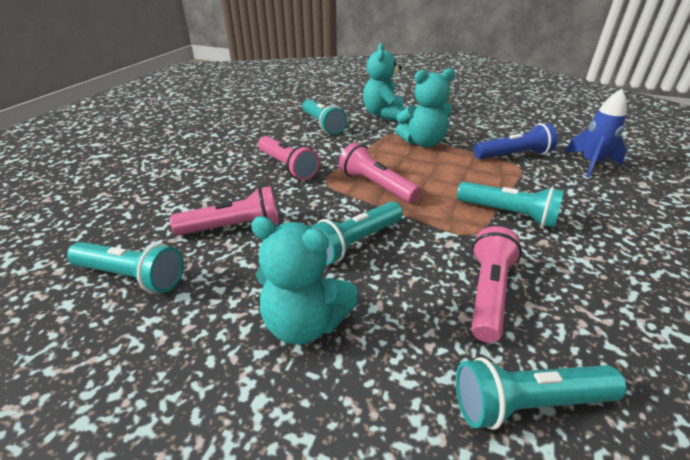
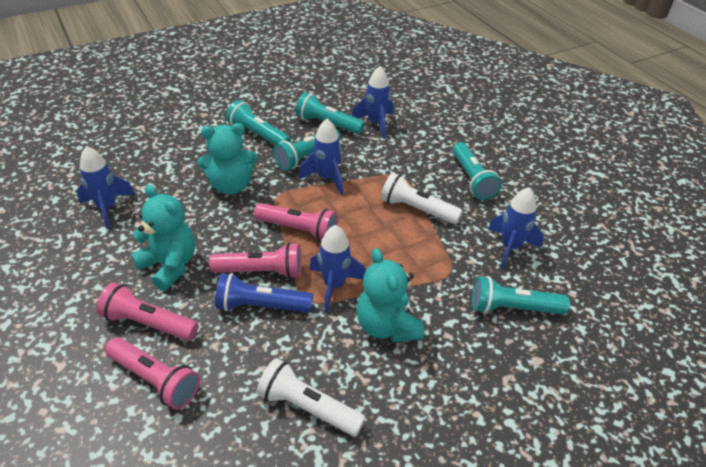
blue rocket: 1 -> 5
white flashlight: 0 -> 2

